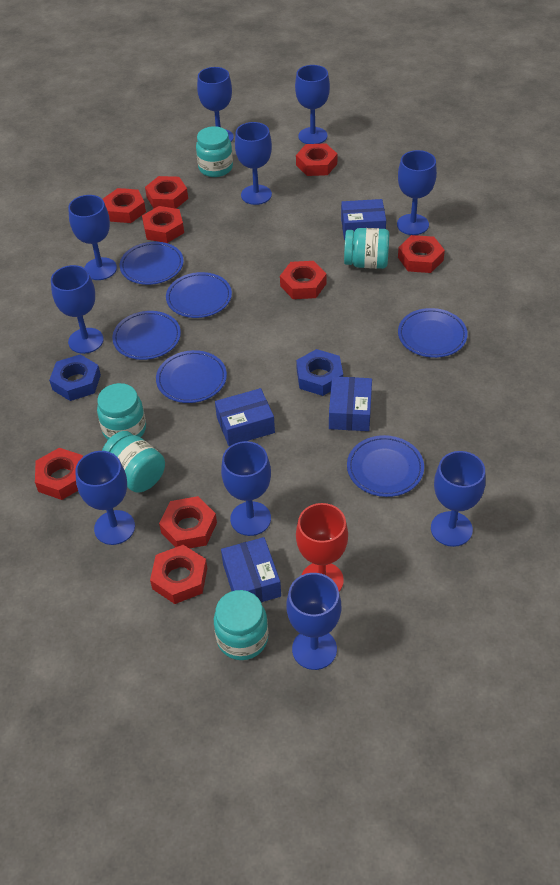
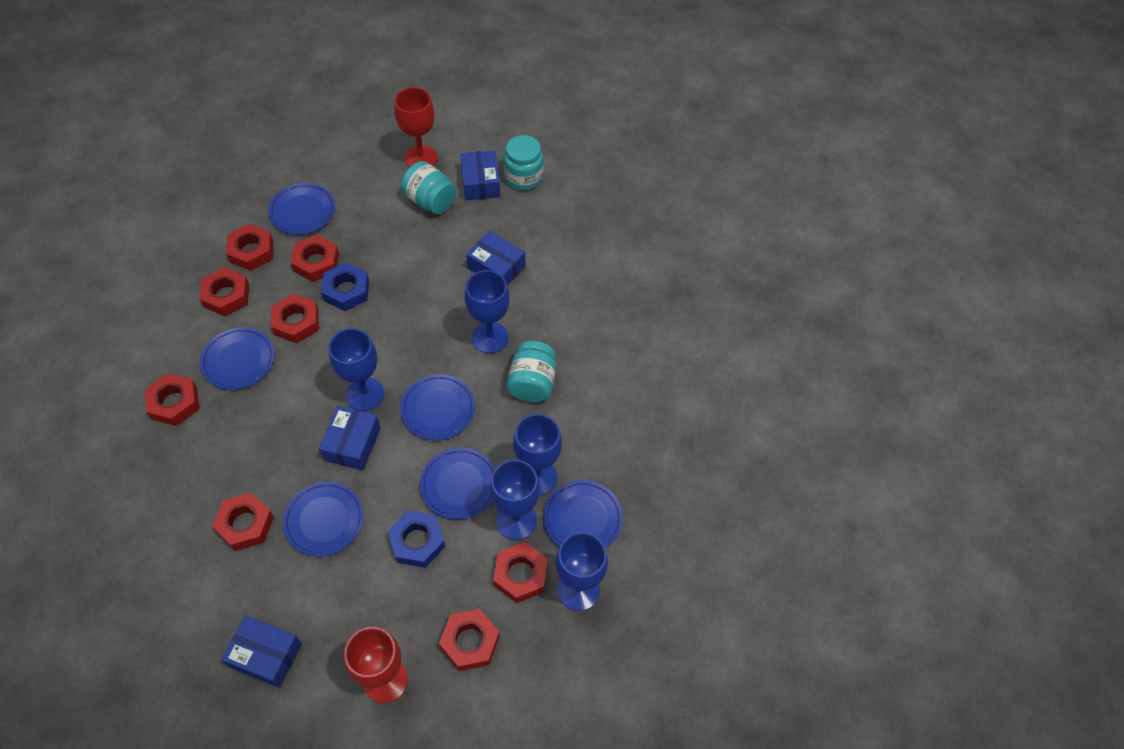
blue goblet: 10 -> 5
red goblet: 1 -> 2
red nut: 9 -> 8
turquoise jar: 5 -> 3

